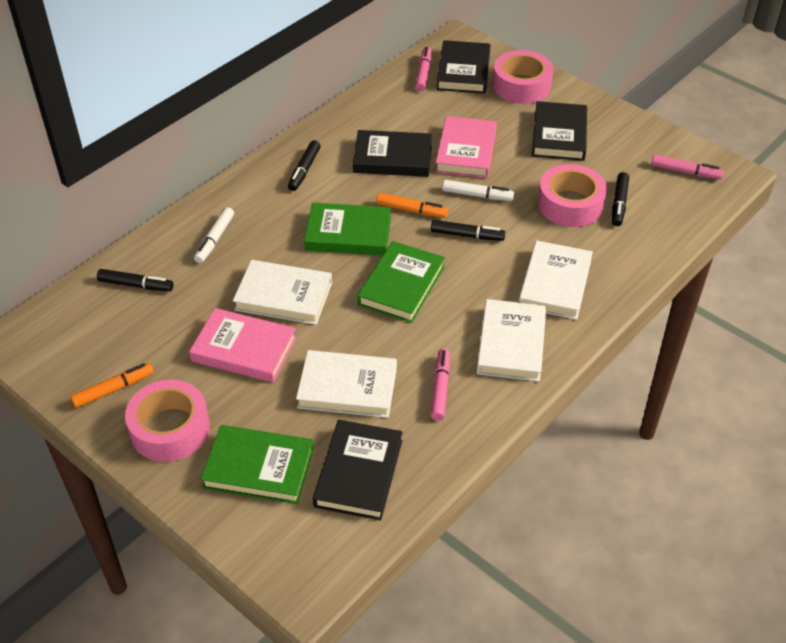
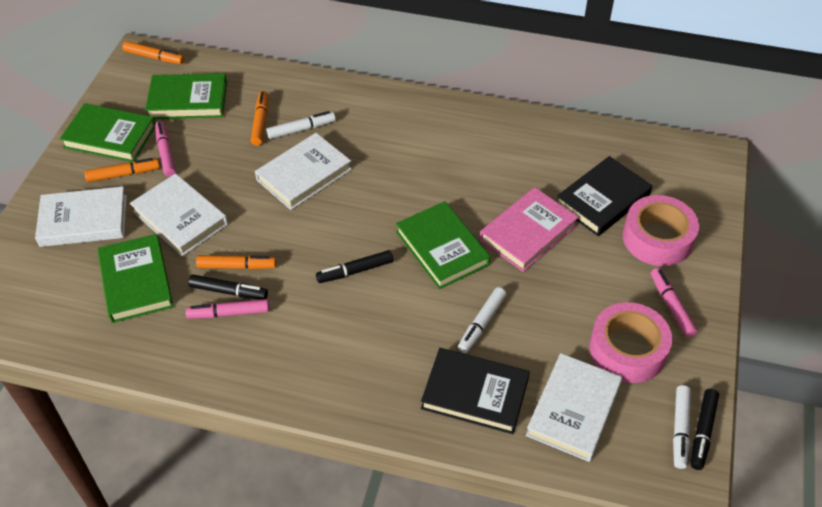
black book: 4 -> 2
black marker: 4 -> 3
green book: 3 -> 4
orange marker: 2 -> 4
pink book: 2 -> 1
pink tape: 3 -> 2
white marker: 2 -> 3

